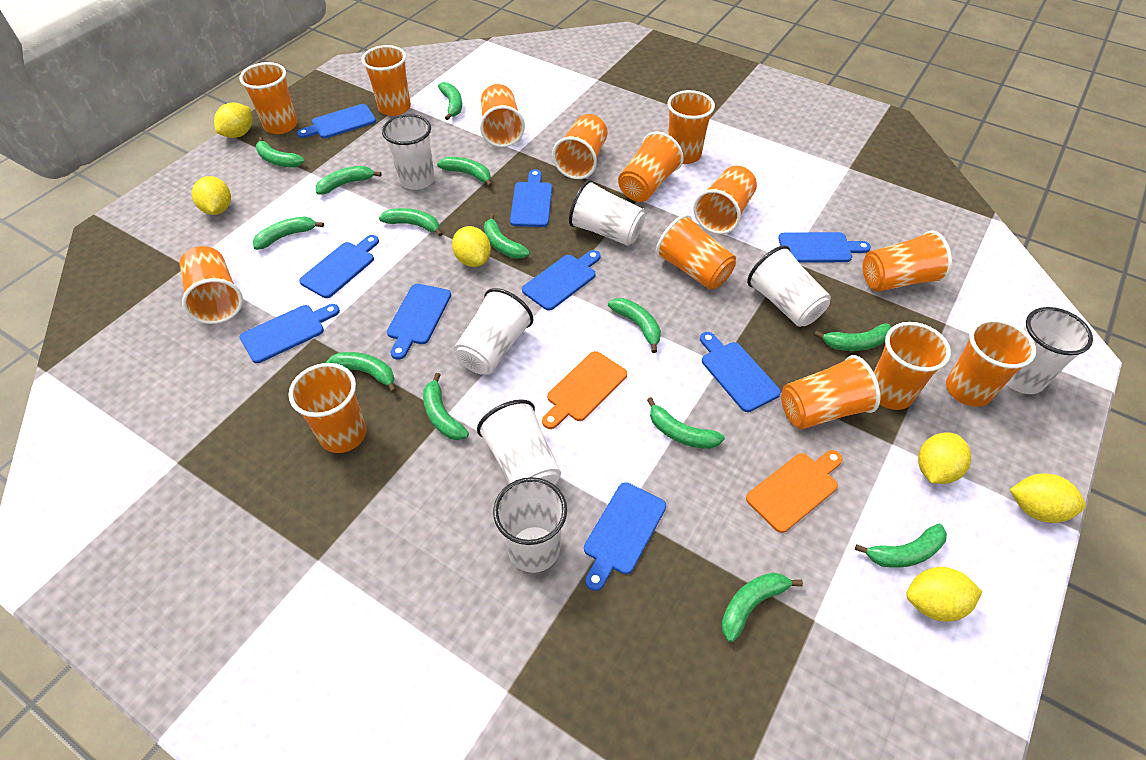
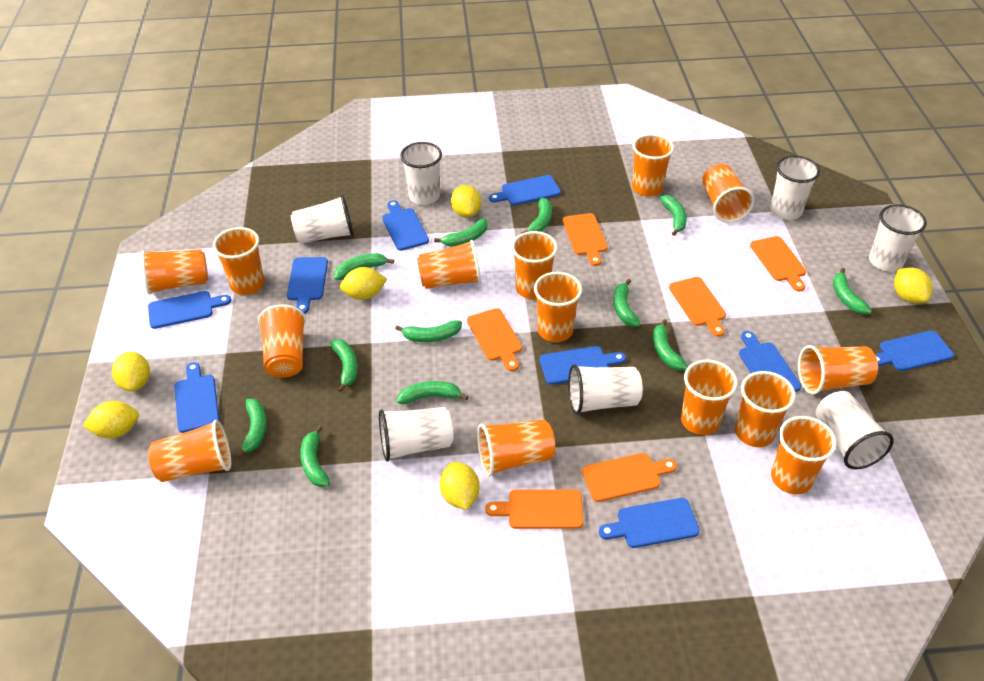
green banana: 14 -> 12
orange cutting board: 2 -> 6

